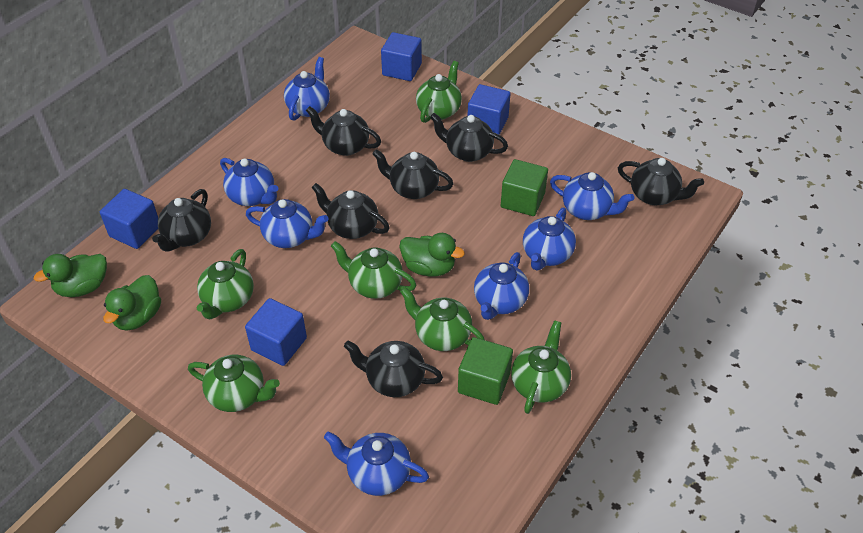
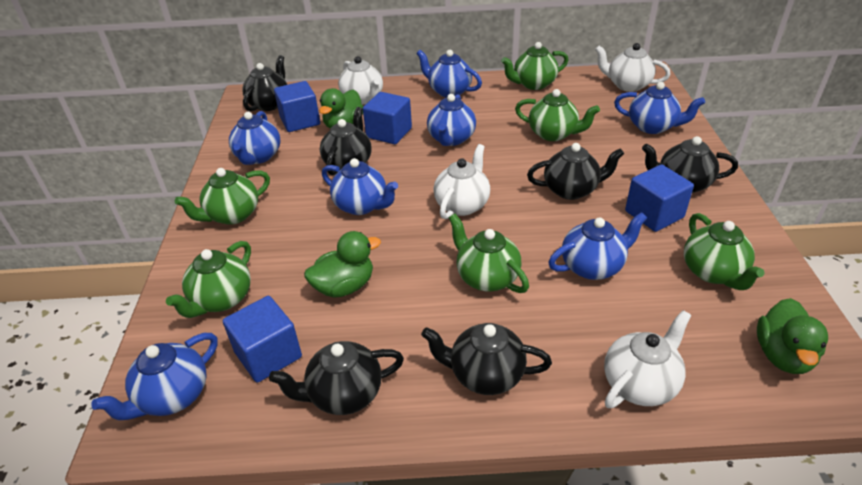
black teapot: 7 -> 6
green cube: 2 -> 0
white teapot: 0 -> 4

